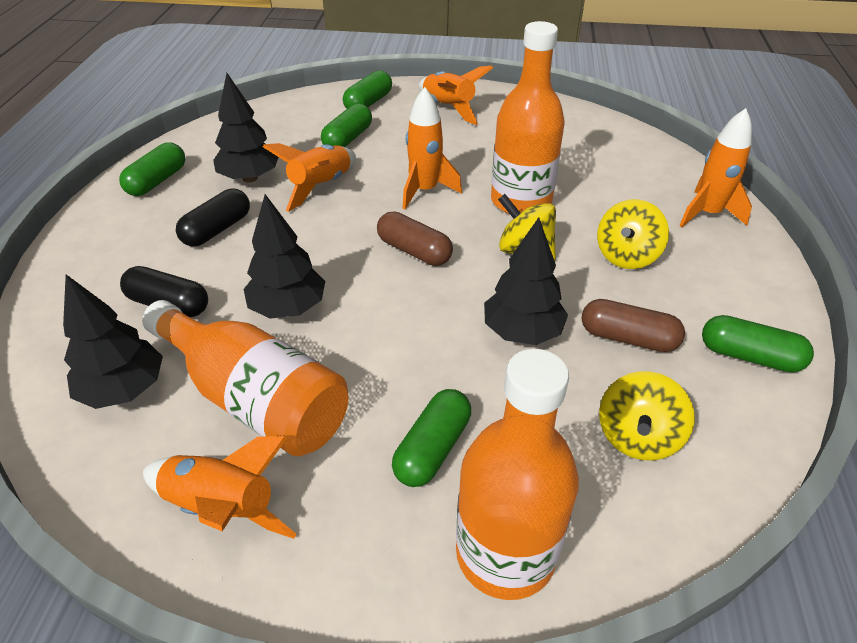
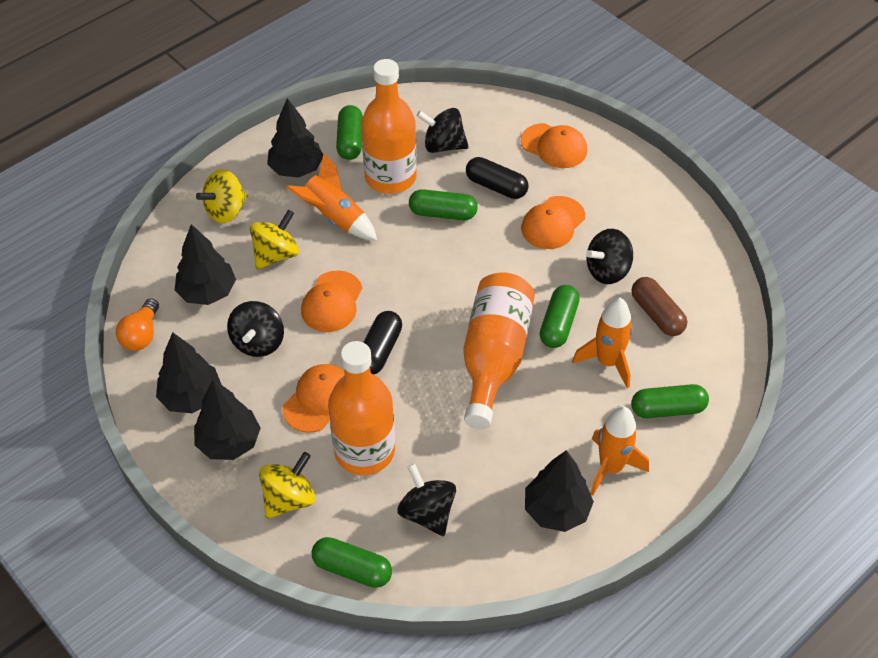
black spinning top: 0 -> 4
black tree: 4 -> 5
brown capsule: 2 -> 1
orange cap: 0 -> 4
orange light bulb: 0 -> 1
orange rocket: 5 -> 3

